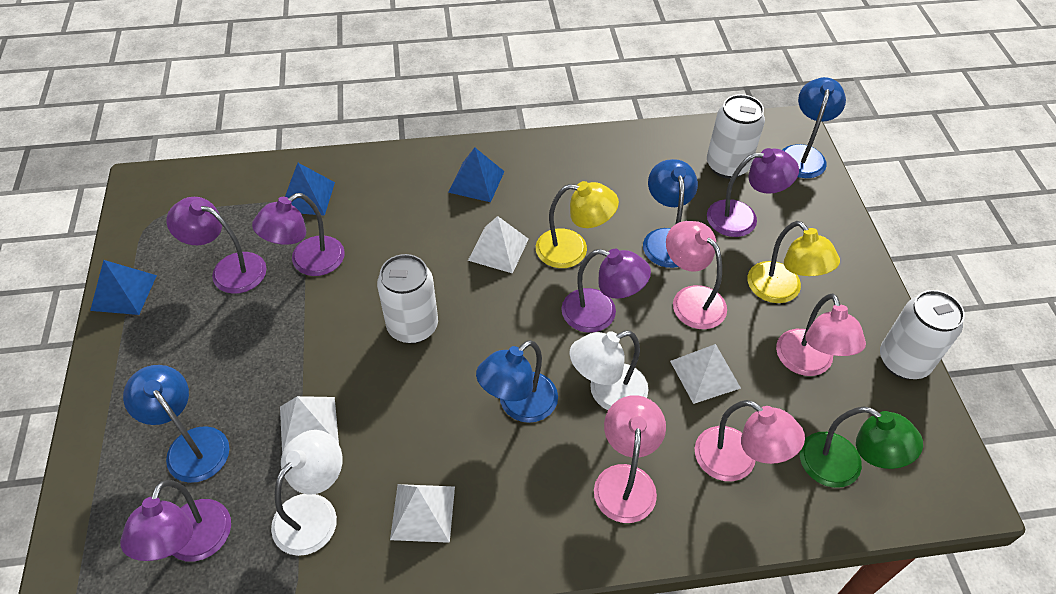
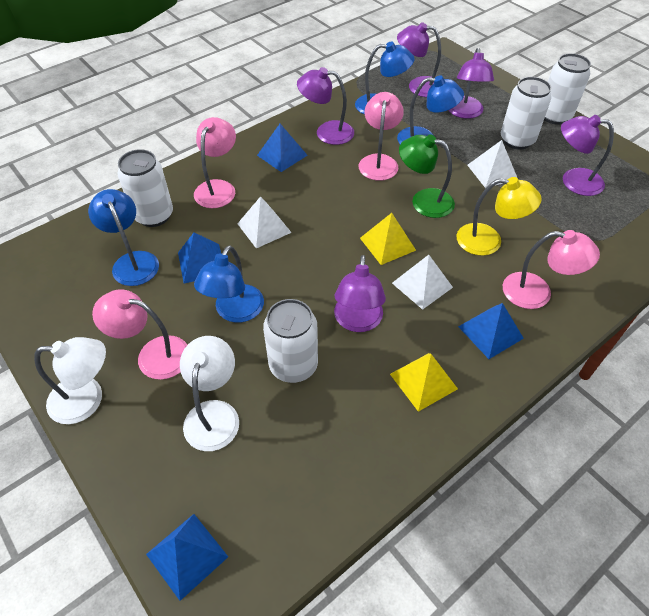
blue pyramid: 3 -> 4
white can: 3 -> 4
white pyramid: 4 -> 3
yellow lamp: 2 -> 1
yellow pyramid: 0 -> 2

